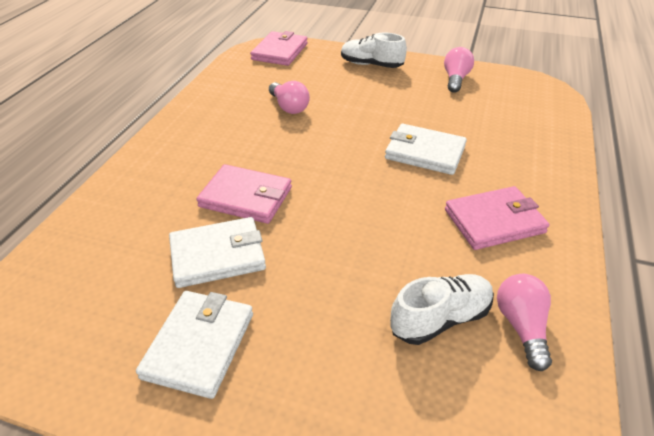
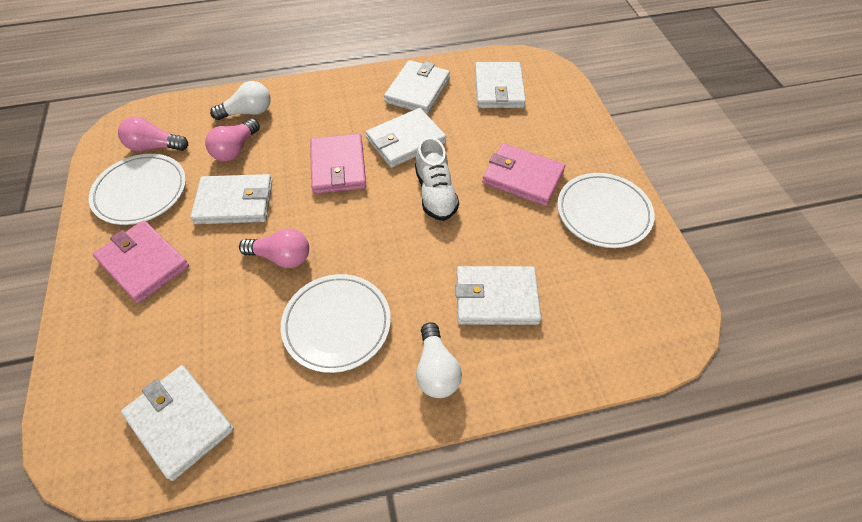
white light bulb: 0 -> 2
white plate: 0 -> 3
white shoe: 2 -> 1
white wallet: 3 -> 6

